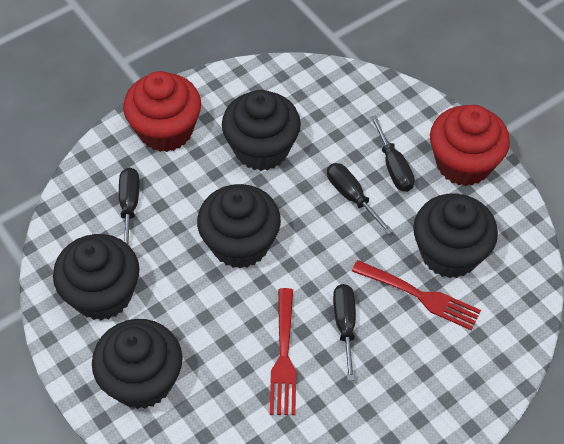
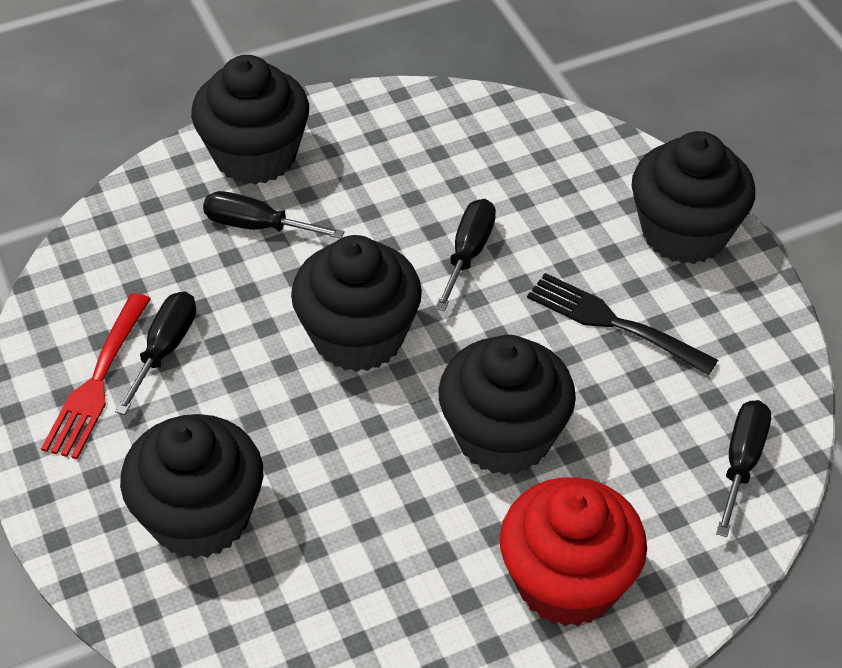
black fork: 0 -> 1
red cupcake: 2 -> 1
red fork: 2 -> 1

